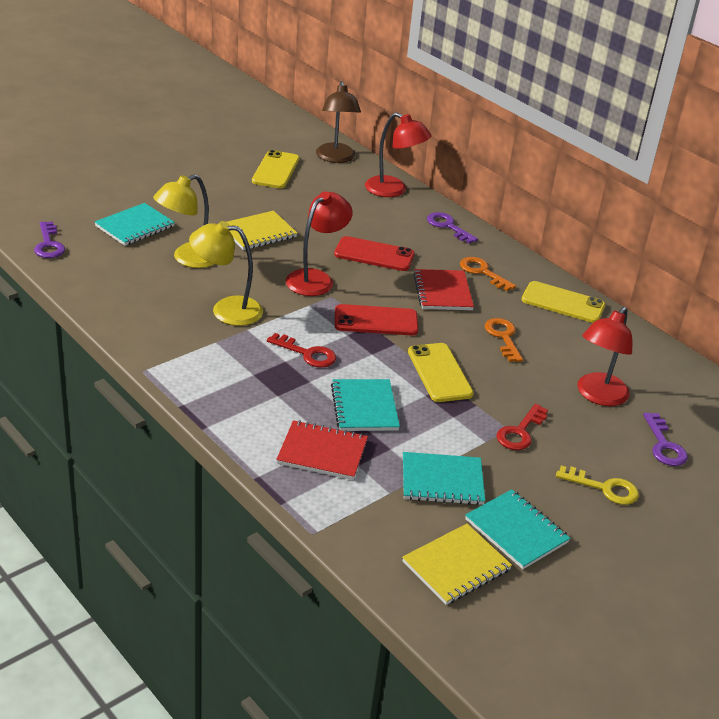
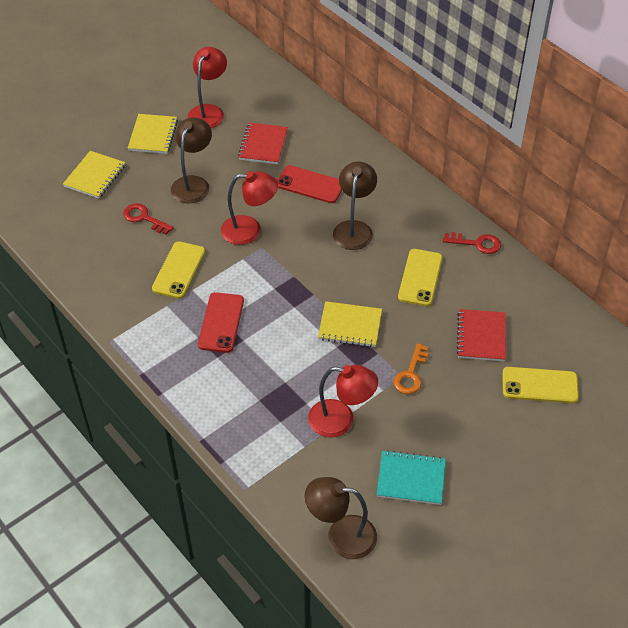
brown lamp: 1 -> 3
orange key: 2 -> 1
purple key: 3 -> 0
turquoise notebook: 4 -> 1
yellow key: 1 -> 0
yellow lamp: 2 -> 0
yellow notebook: 2 -> 3

